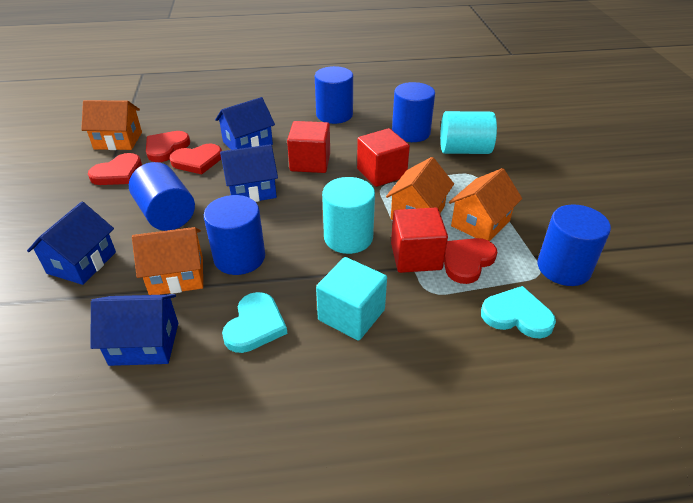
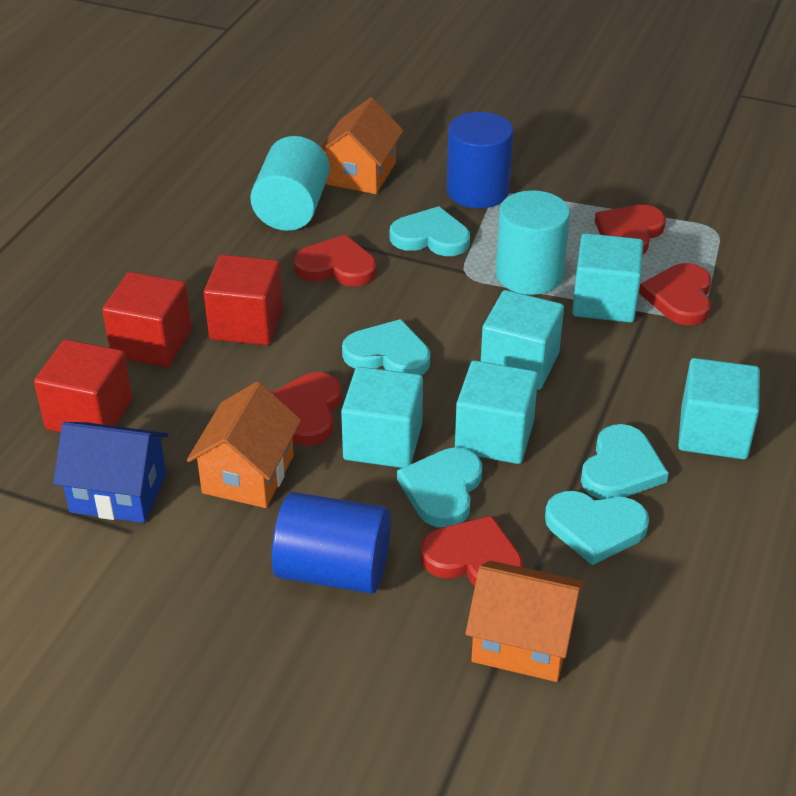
blue cylinder: 5 -> 2
blue house: 4 -> 1
orange house: 4 -> 3
red heart: 4 -> 5
turquoise cube: 1 -> 5
turquoise heart: 2 -> 5

